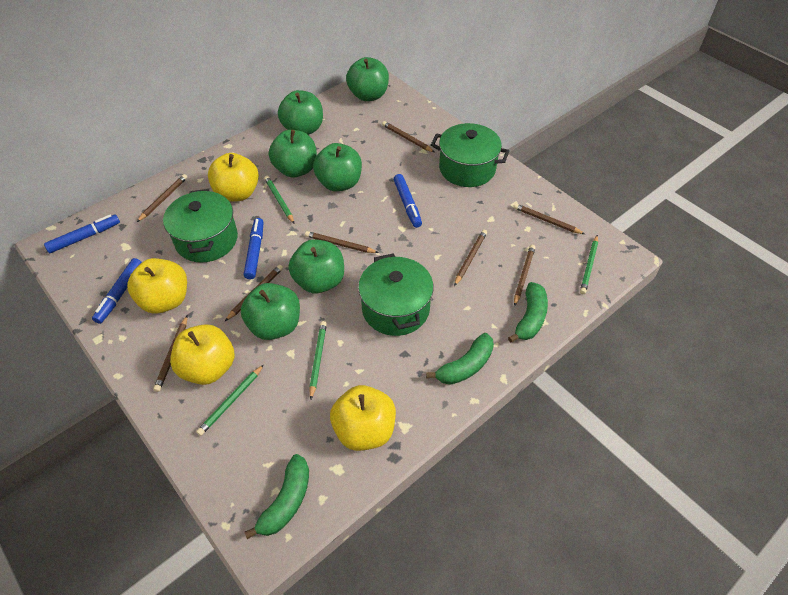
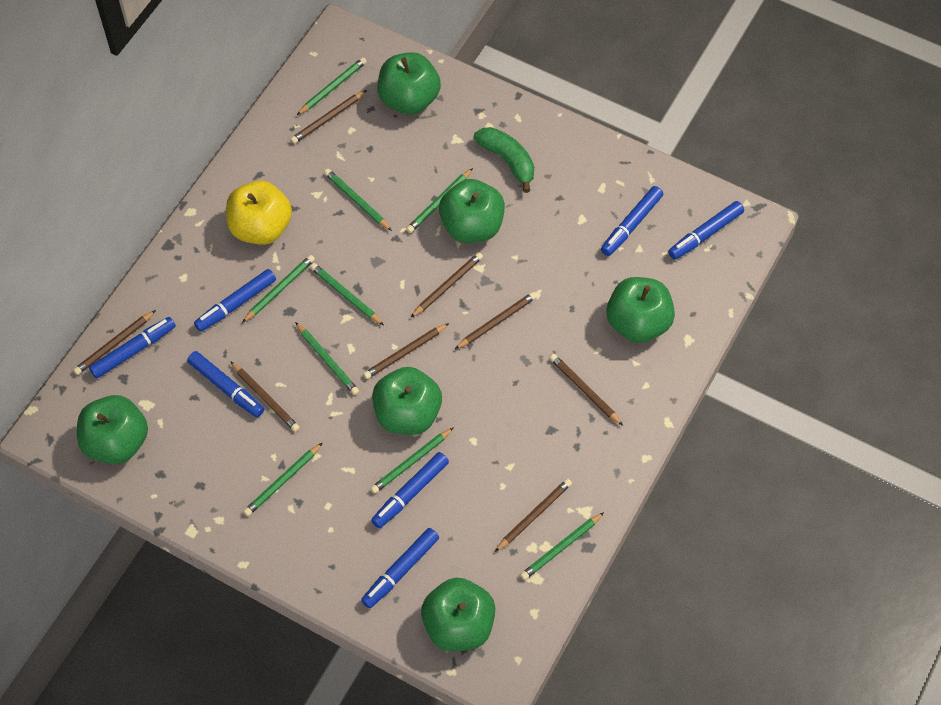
blue marker: 4 -> 7
green banana: 3 -> 1
green pencil: 4 -> 9
green pot: 3 -> 0
yellow apple: 4 -> 1

